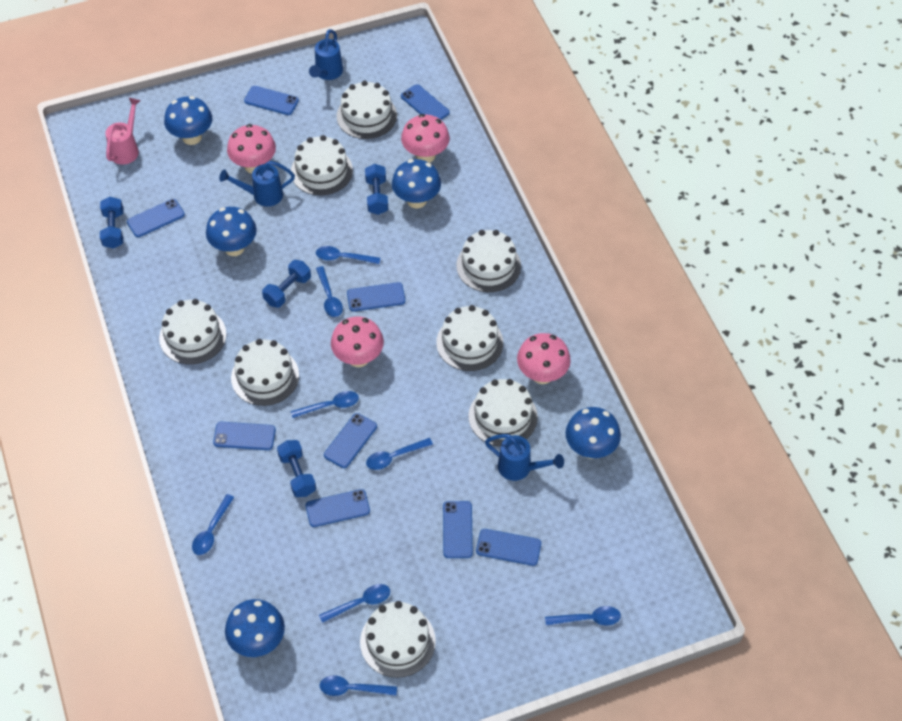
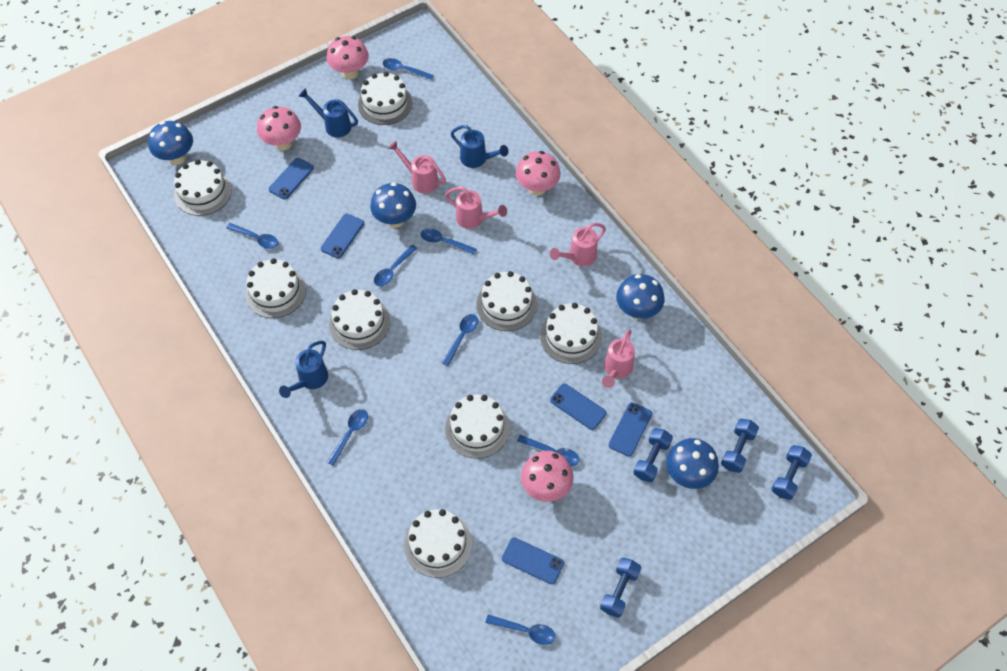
blue mushroom: 5 -> 4
blue phone: 9 -> 5
pink watering can: 1 -> 4

